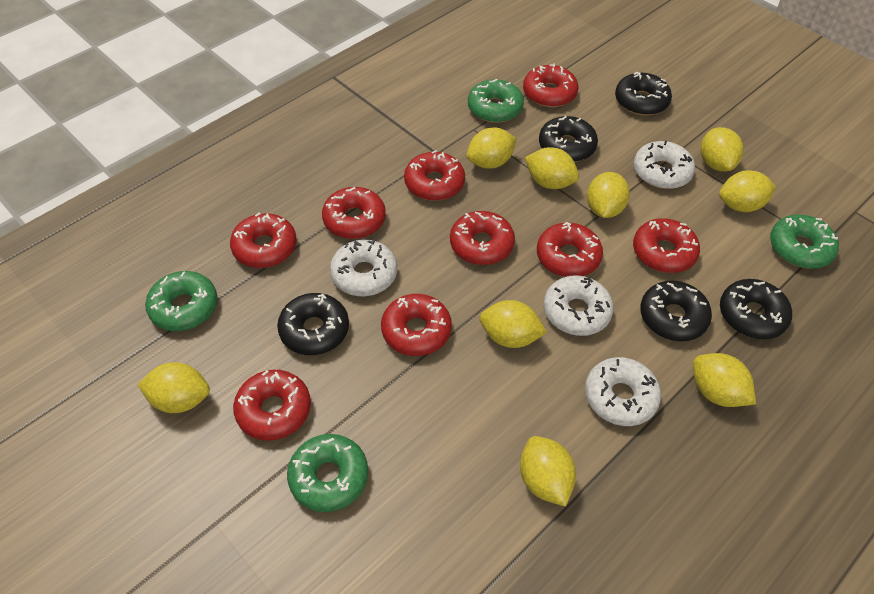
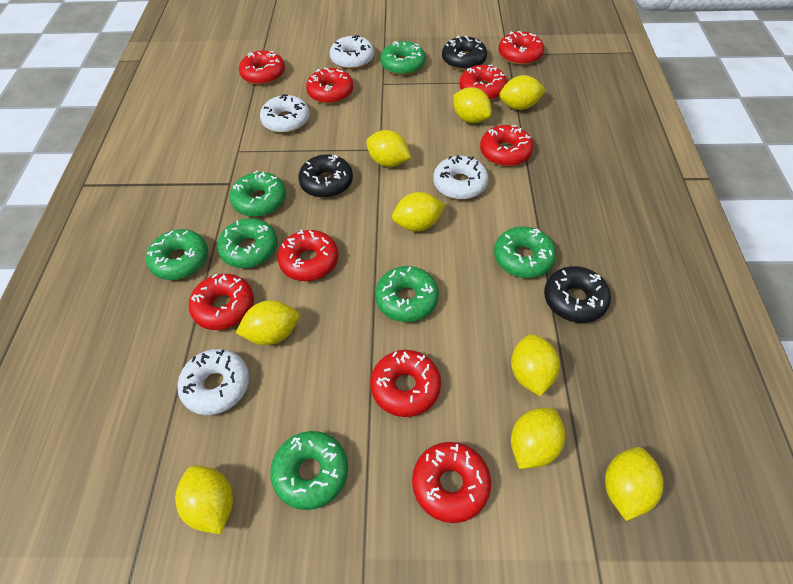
black donut: 5 -> 3
green donut: 4 -> 7

